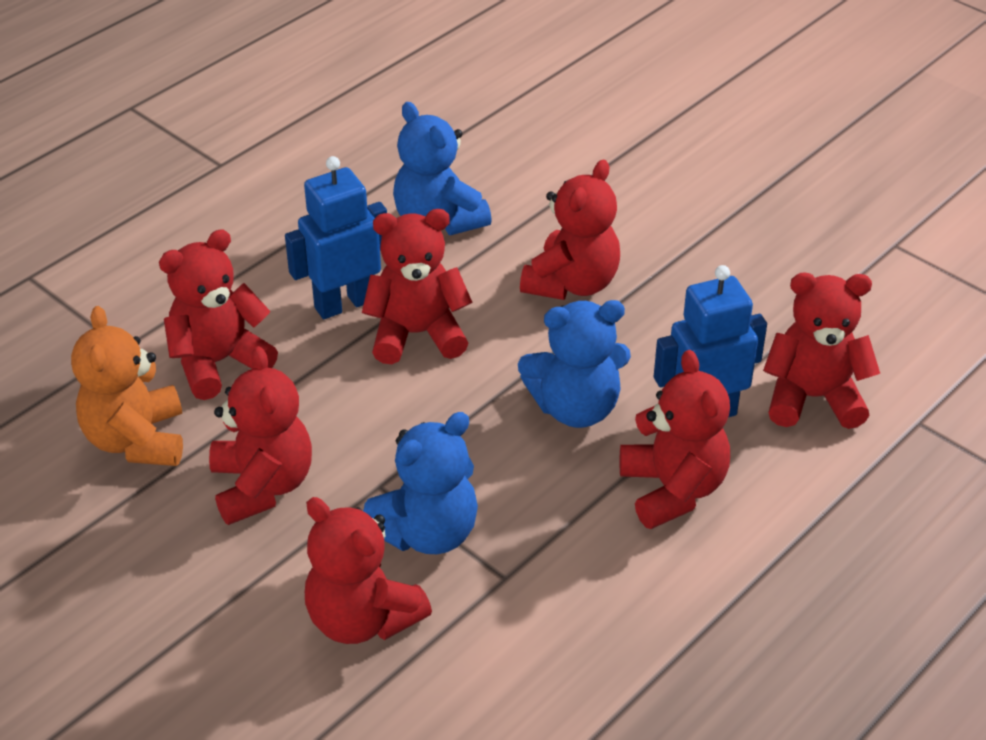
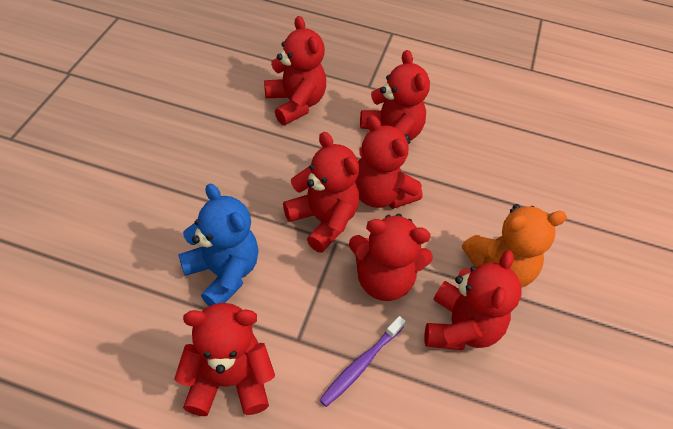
blue robot: 2 -> 0
blue teddy bear: 3 -> 1
purple toothbrush: 0 -> 1

